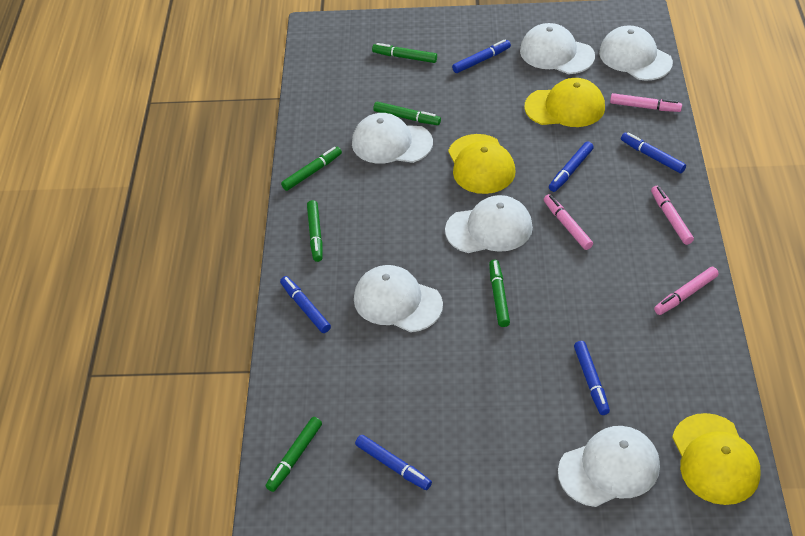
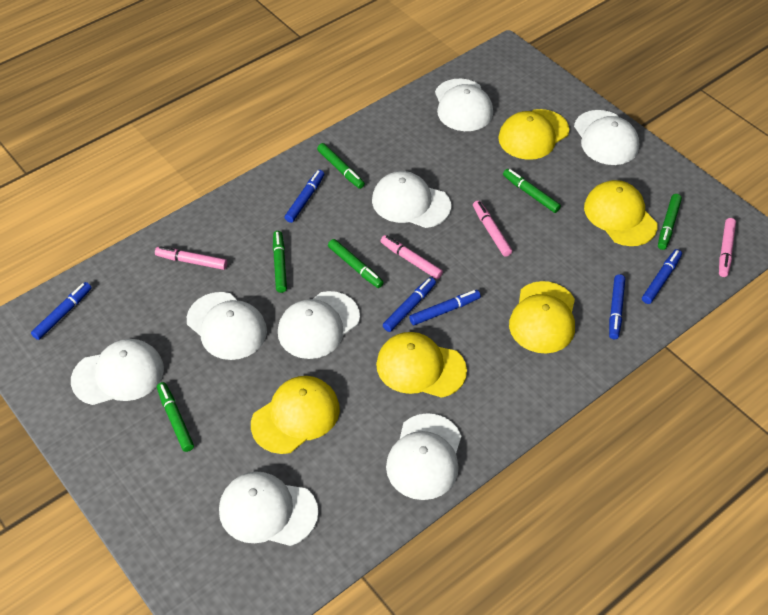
white cap: 6 -> 8
yellow cap: 3 -> 5

